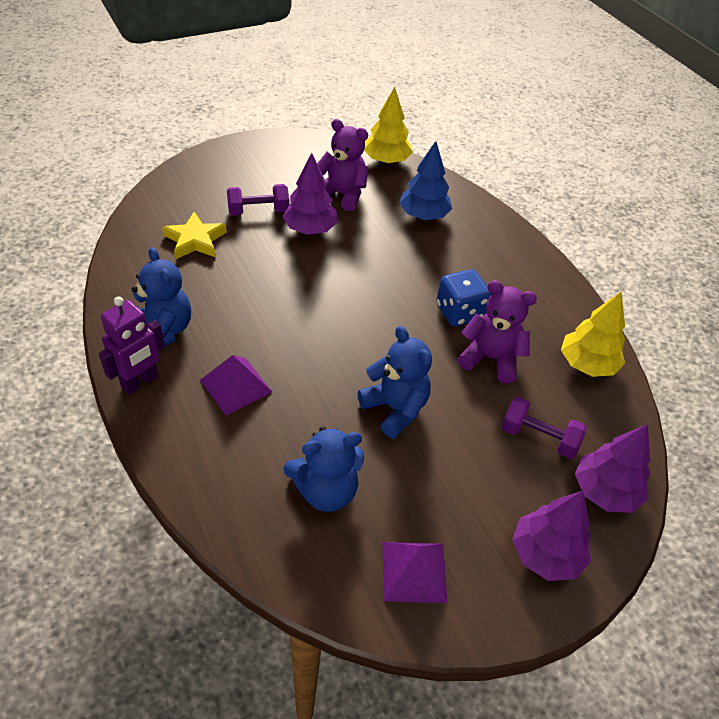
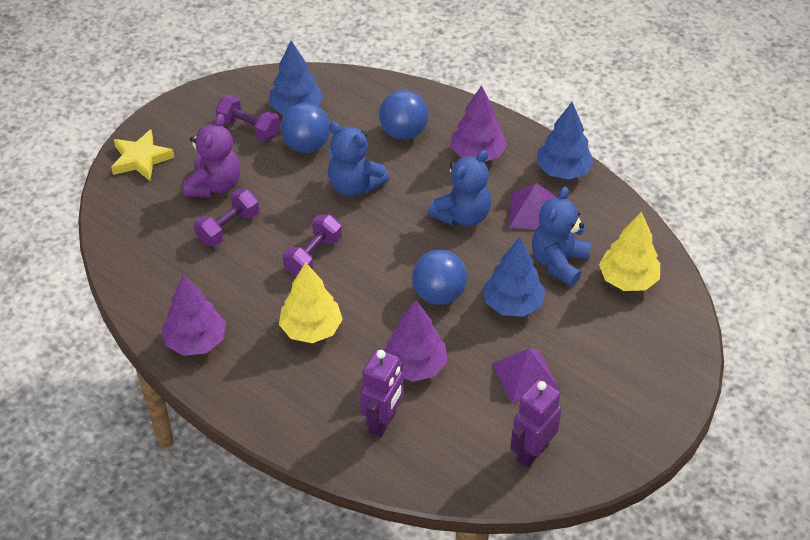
blue ball: 0 -> 3
blue dice: 1 -> 0
blue tree: 1 -> 3
purple dumbbell: 2 -> 3
purple robot: 1 -> 2
purple teddy bear: 2 -> 1

